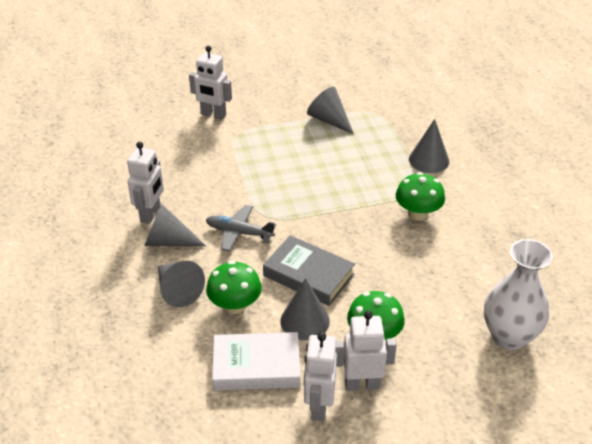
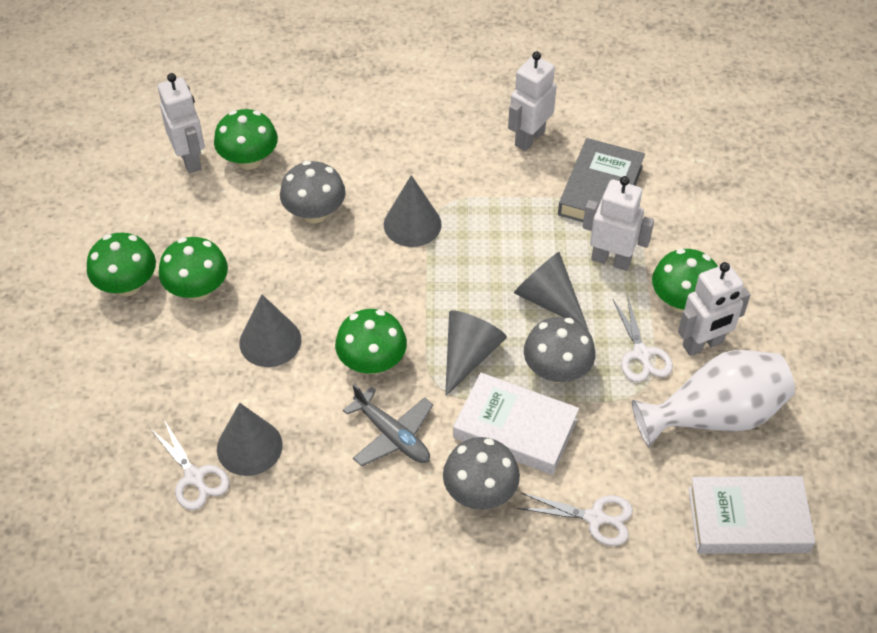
green mushroom: 3 -> 5
grey mushroom: 0 -> 3
white book: 1 -> 2
white scissors: 0 -> 3

